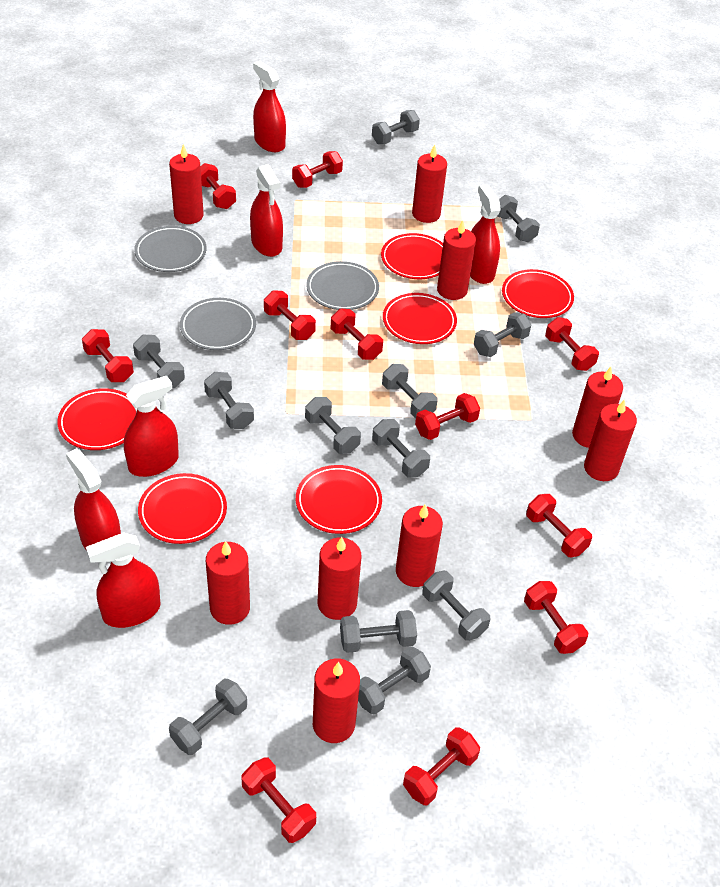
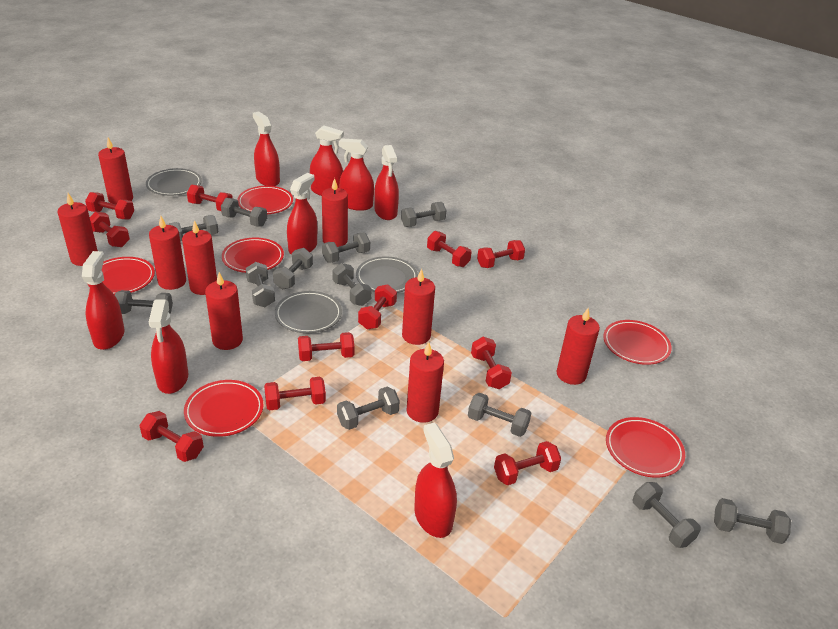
red spray bottle: 6 -> 8

